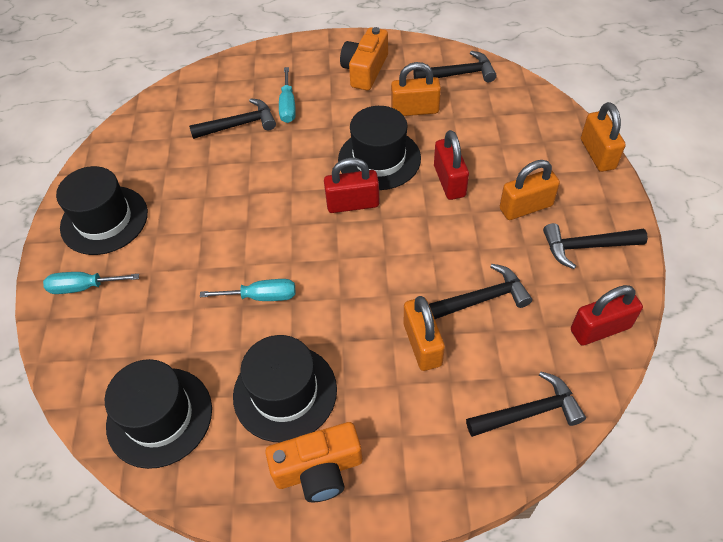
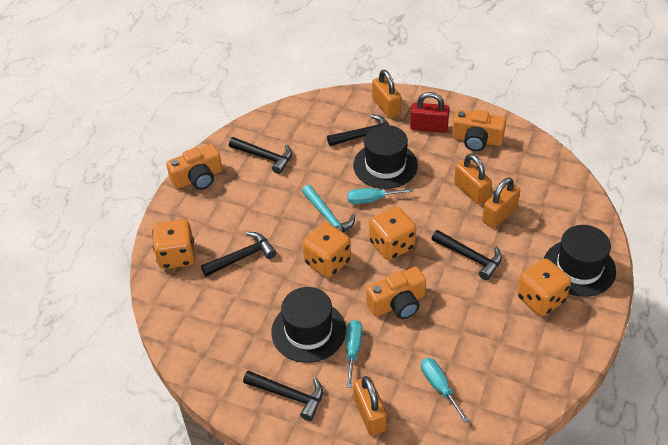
black hat: 4 -> 3
orange camera: 2 -> 3
orange dice: 0 -> 4
red padlock: 3 -> 1
turquoise hammer: 0 -> 1

